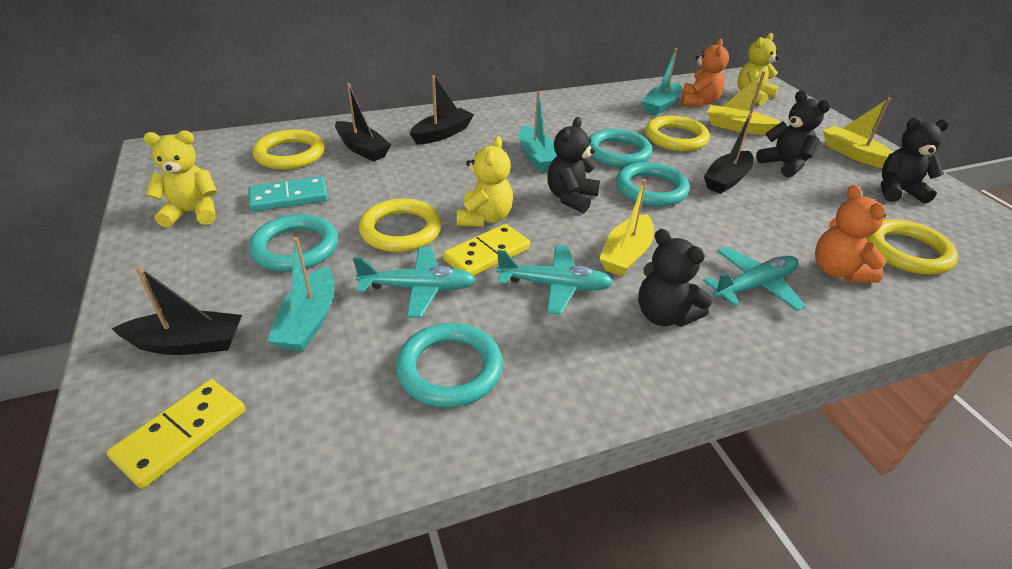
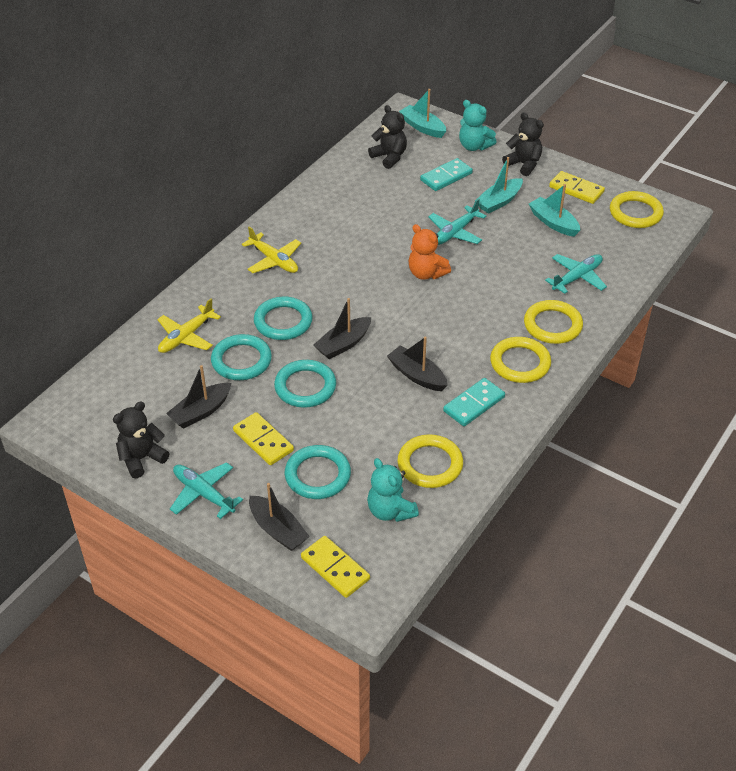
black teddy bear: 4 -> 3
orange teddy bear: 2 -> 1
turquoise domino: 1 -> 2
turquoise teddy bear: 0 -> 2
yellow boat: 3 -> 0
yellow domino: 2 -> 3
yellow plane: 0 -> 2
yellow teddy bear: 3 -> 0

